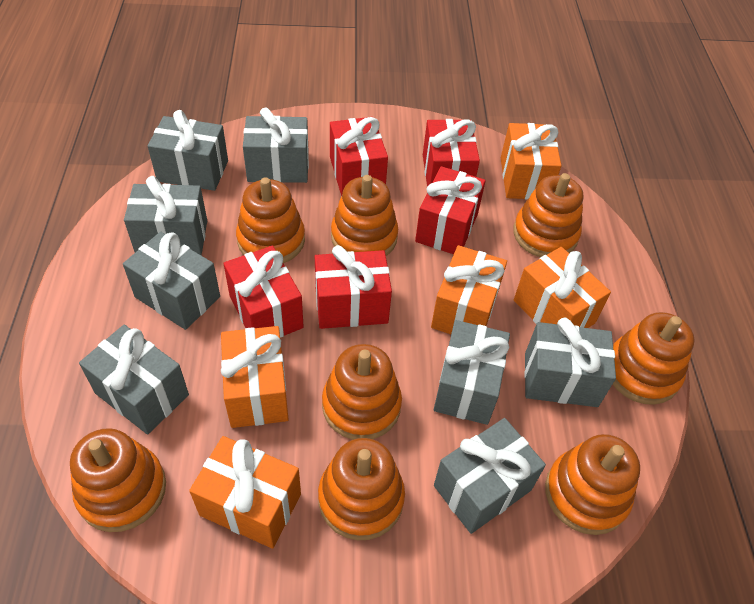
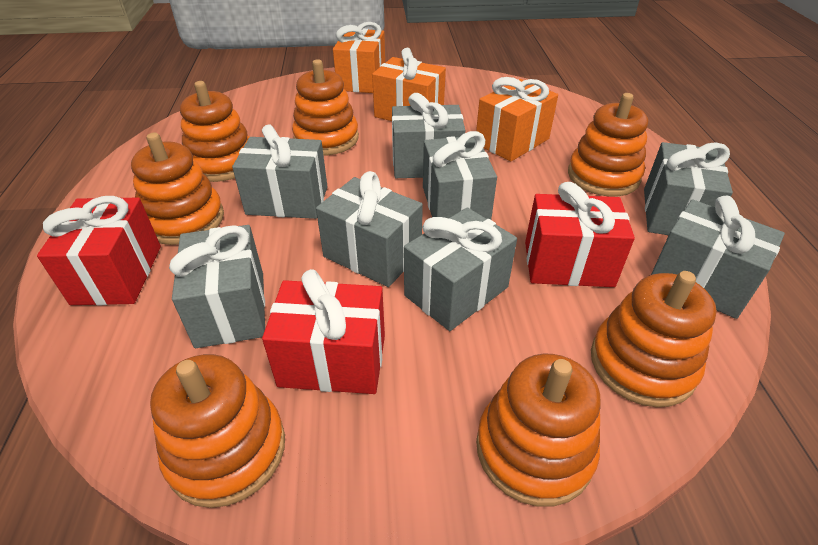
orange gift: 5 -> 3
orange stacking toy: 8 -> 7
red gift: 5 -> 3

